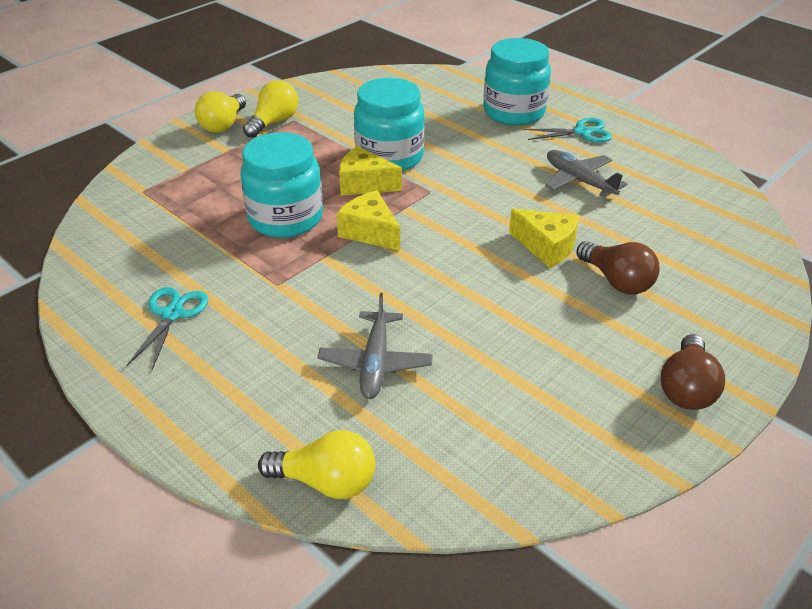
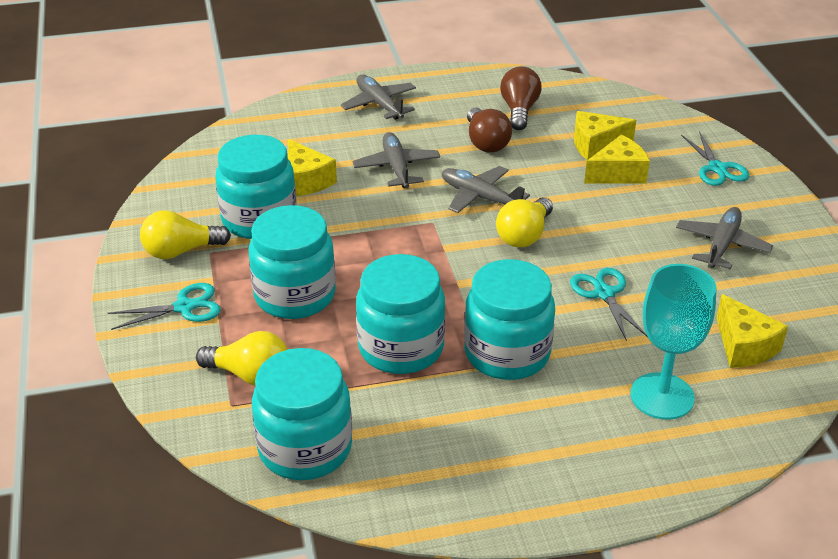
grey plane: 2 -> 4
turquoise goblet: 0 -> 1
turquoise jar: 3 -> 5
turquoise scissors: 2 -> 3
yellow cheese: 3 -> 4

